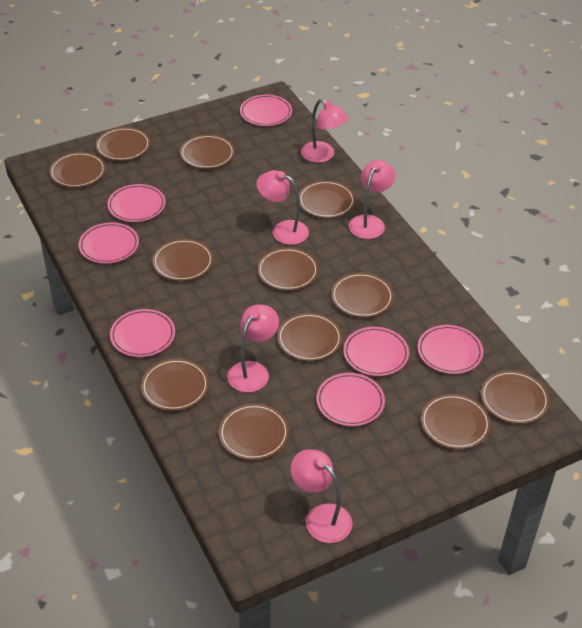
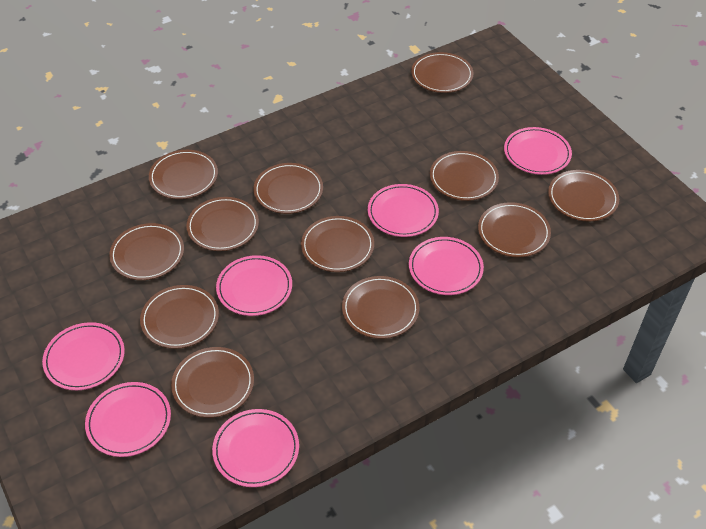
pink lamp: 5 -> 0

